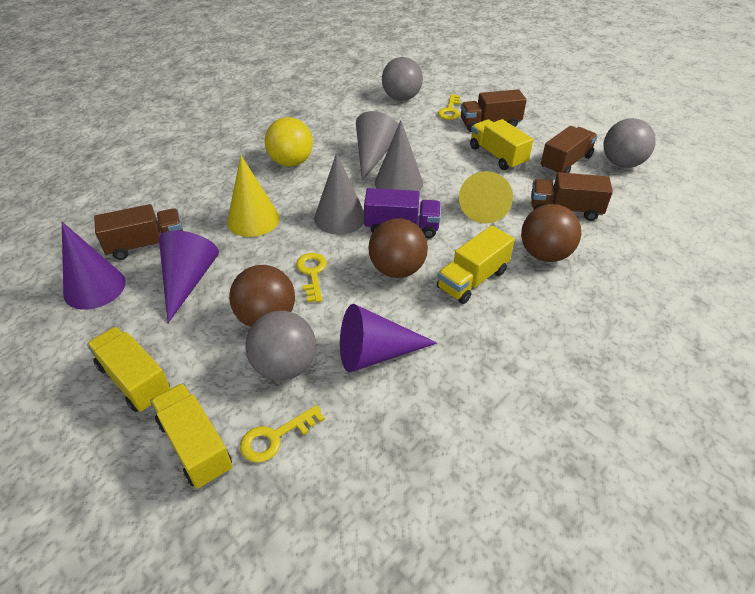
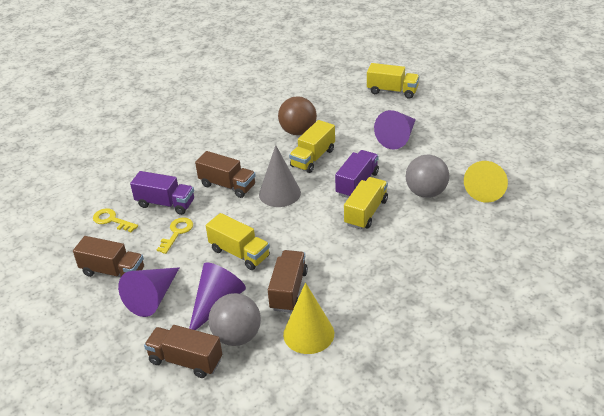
brown ball: 3 -> 1
grey ball: 3 -> 2
grey cone: 3 -> 1
purple truck: 1 -> 2
yellow ball: 1 -> 0
yellow key: 3 -> 2

